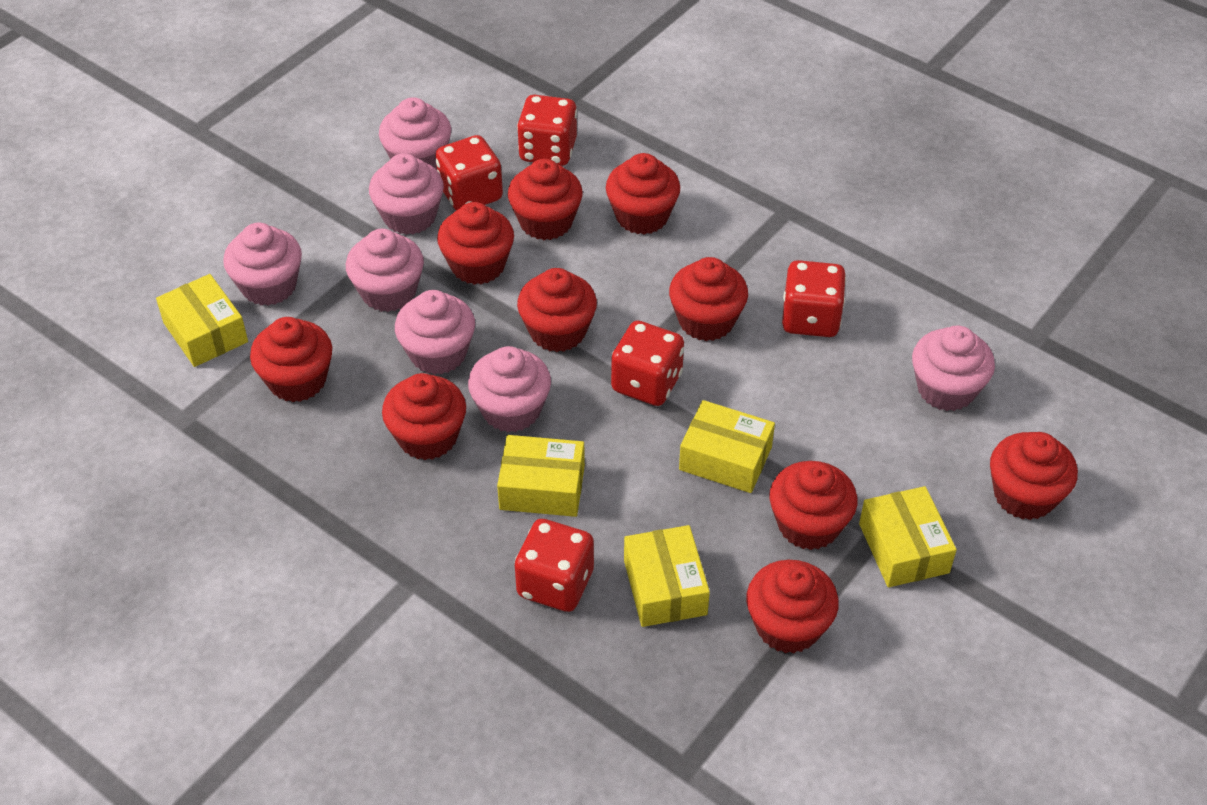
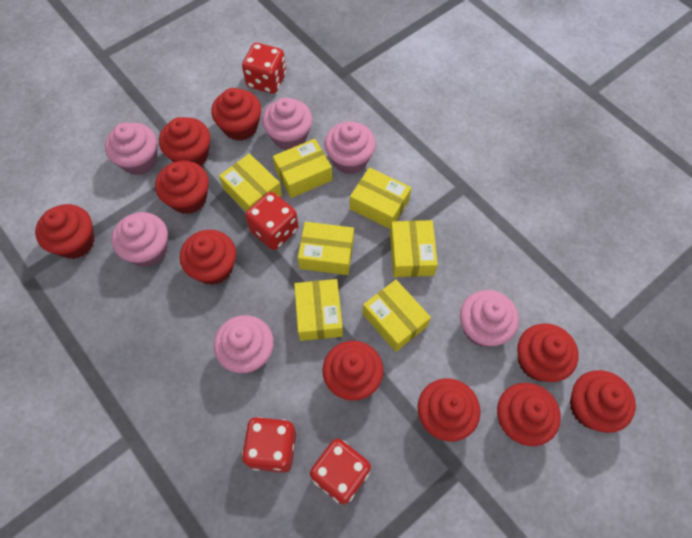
pink cupcake: 7 -> 6
red dice: 5 -> 4
yellow box: 5 -> 7

